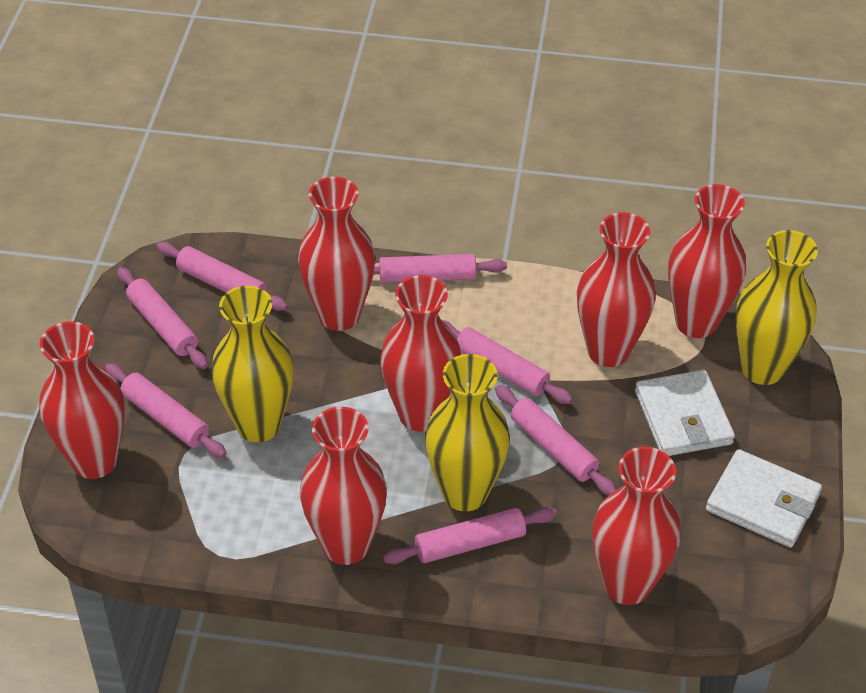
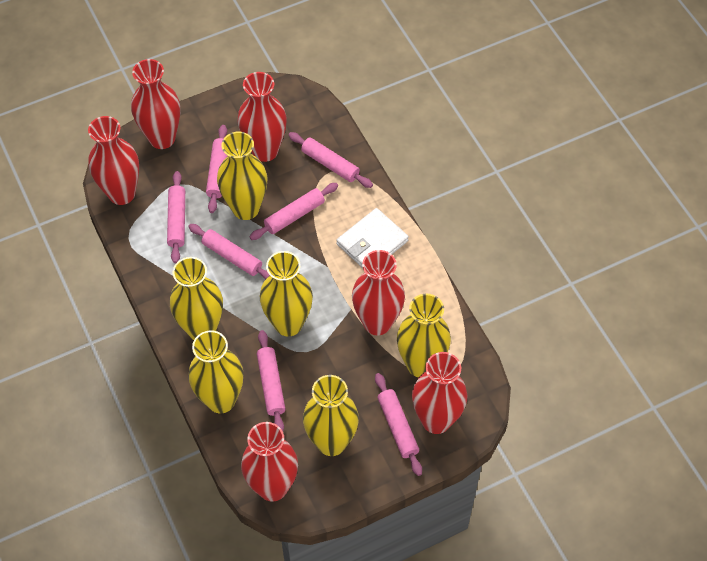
red vase: 7 -> 6
white wallet: 2 -> 1
yellow vase: 3 -> 6

